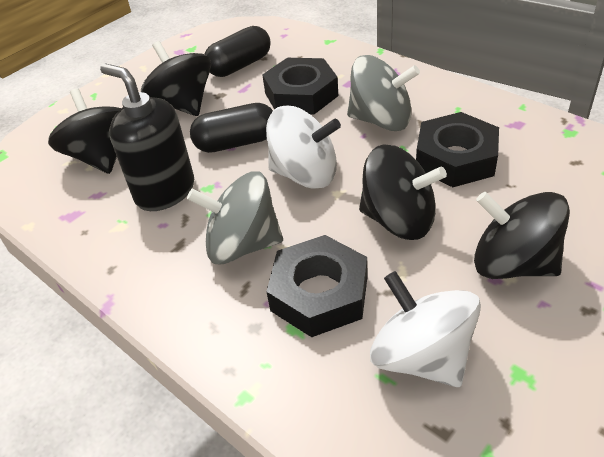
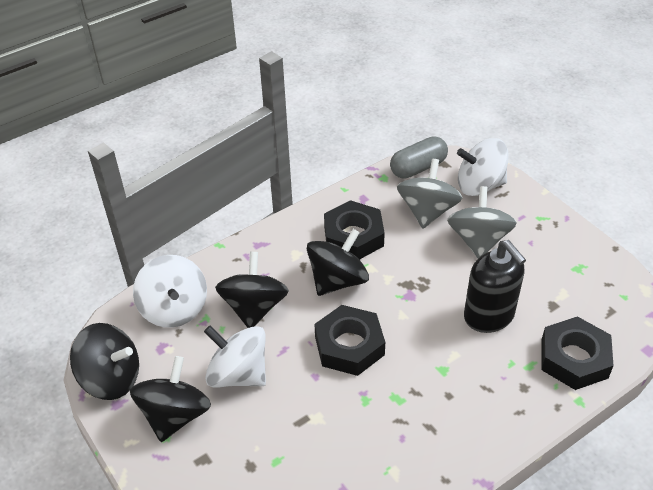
black capsule: 2 -> 0
grey capsule: 0 -> 1
white spinning top: 2 -> 3

